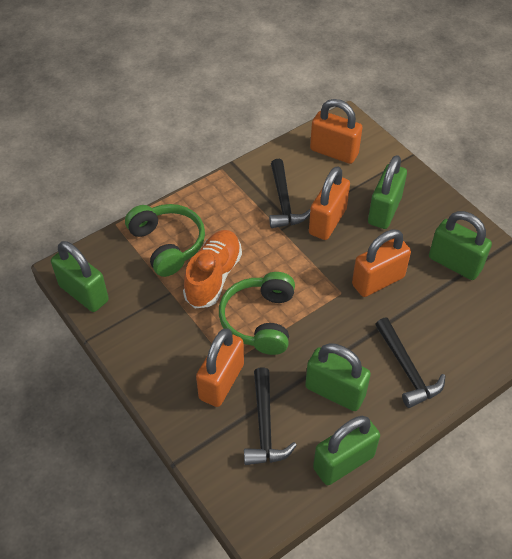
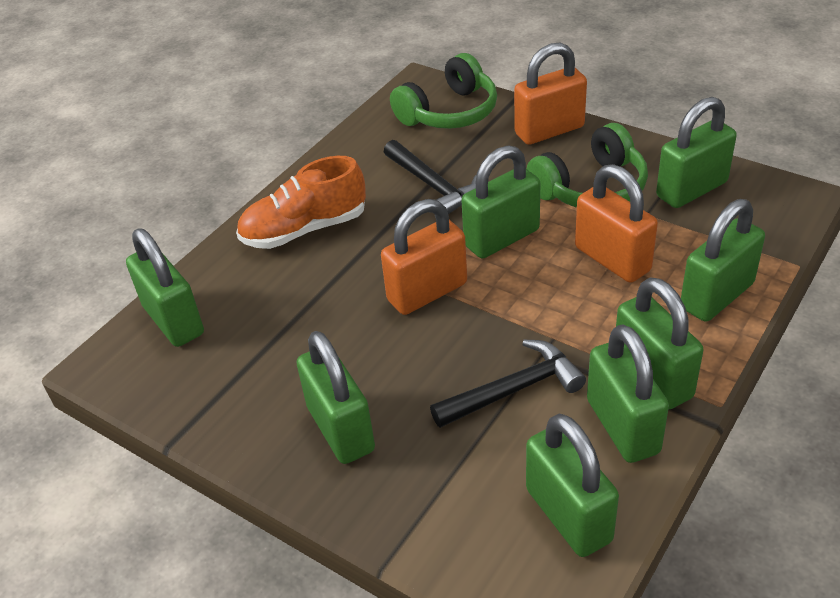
black hammer: 3 -> 2
green padlock: 5 -> 8
orange padlock: 4 -> 3

